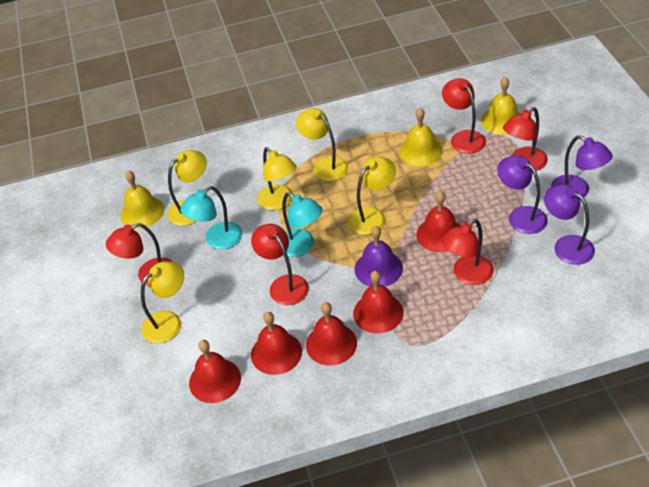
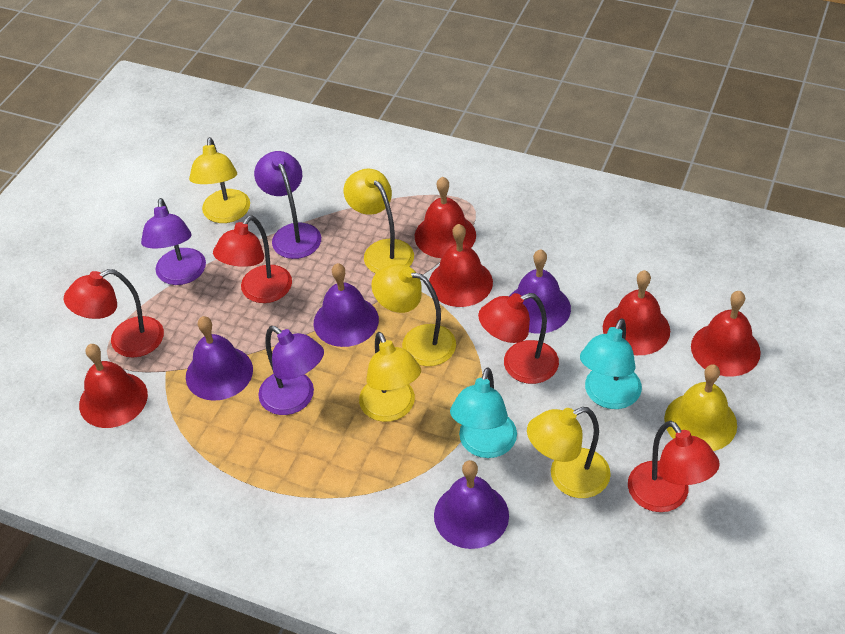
purple bell: 1 -> 4
red lamp: 5 -> 4
yellow bell: 3 -> 1

